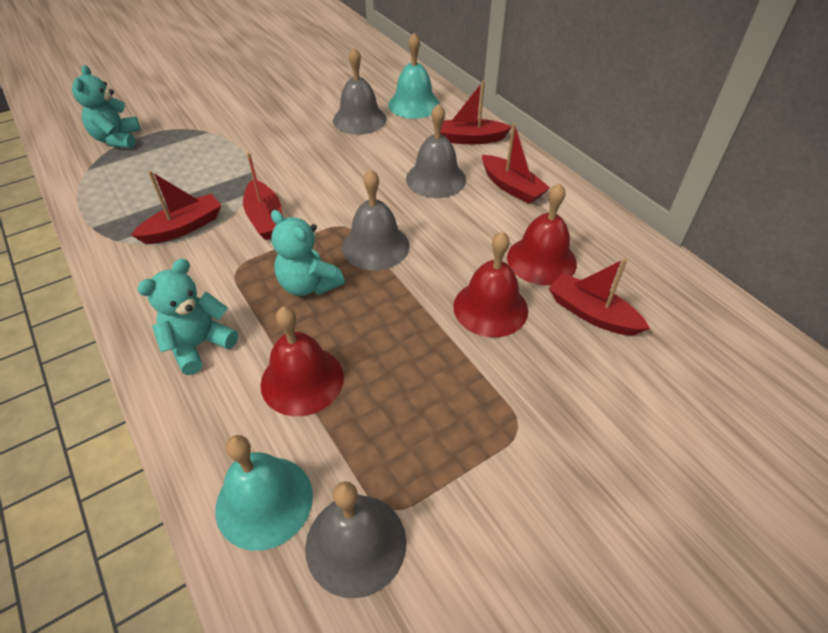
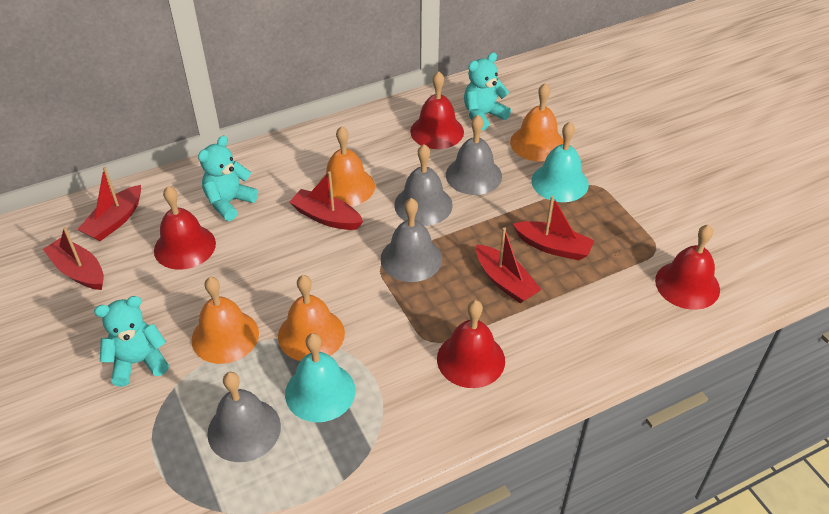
orange bell: 0 -> 4
red bell: 3 -> 4

